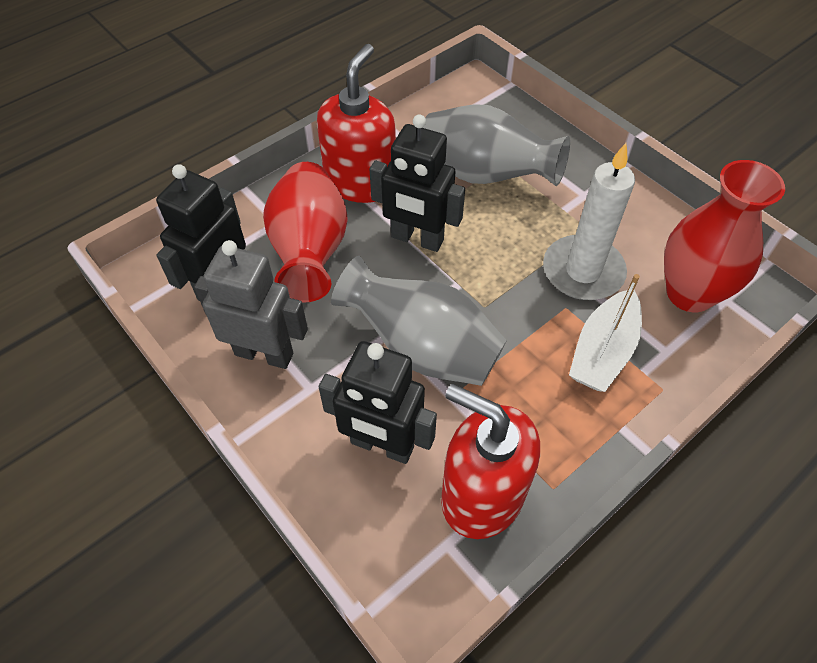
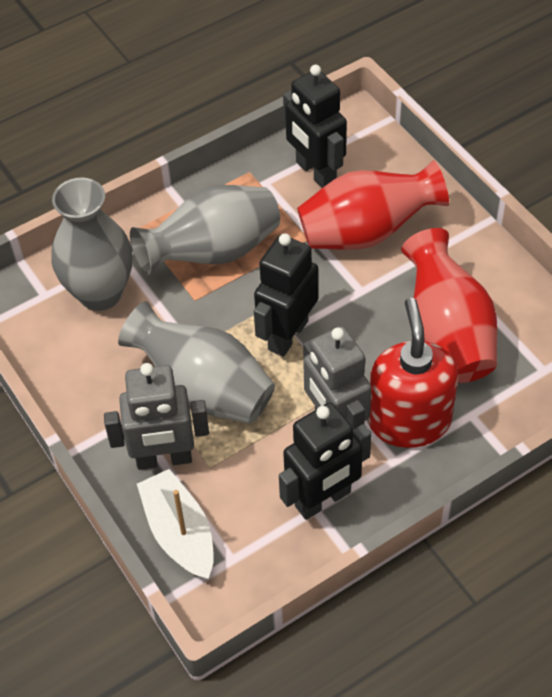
grey robot: 1 -> 2
grey vase: 2 -> 3
red soap dispenser: 2 -> 1
white candle: 1 -> 0

